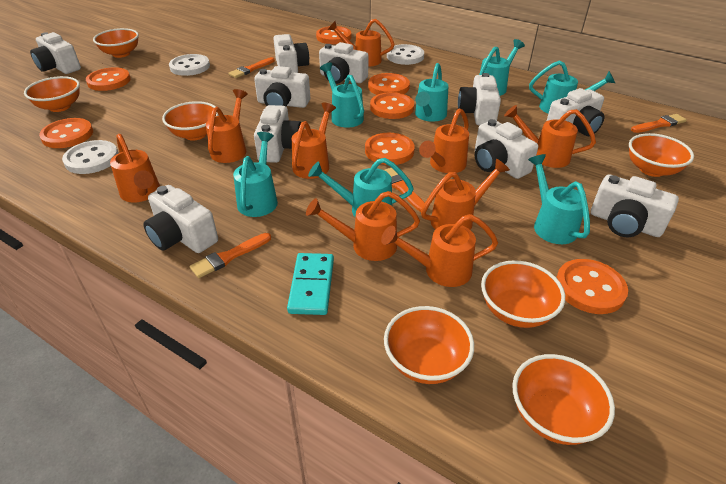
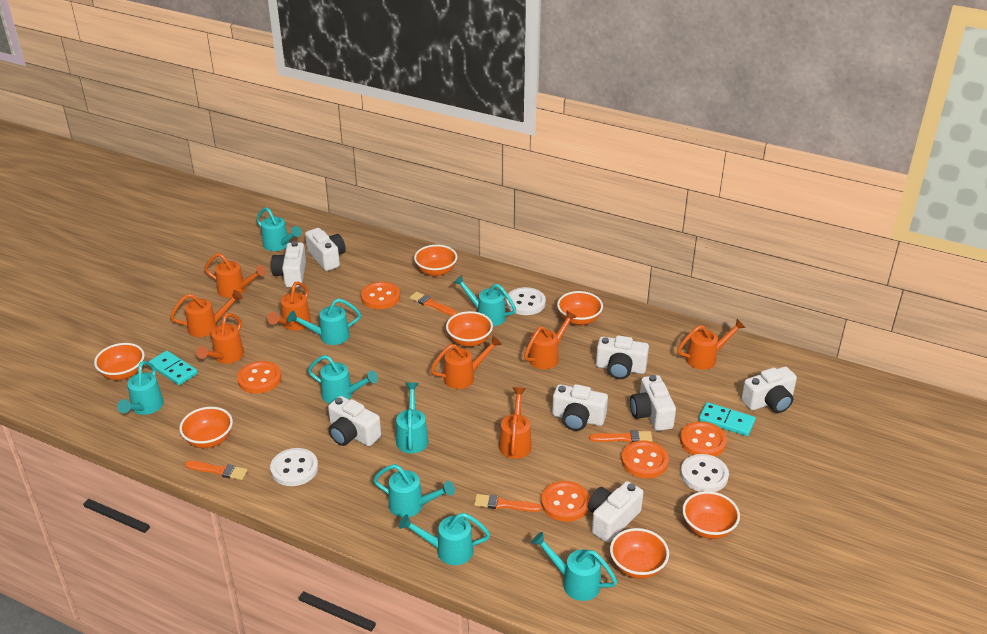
orange button: 7 -> 5
orange watering can: 9 -> 8
turquoise domino: 1 -> 2
turquoise watering can: 7 -> 9
white camera: 10 -> 8

